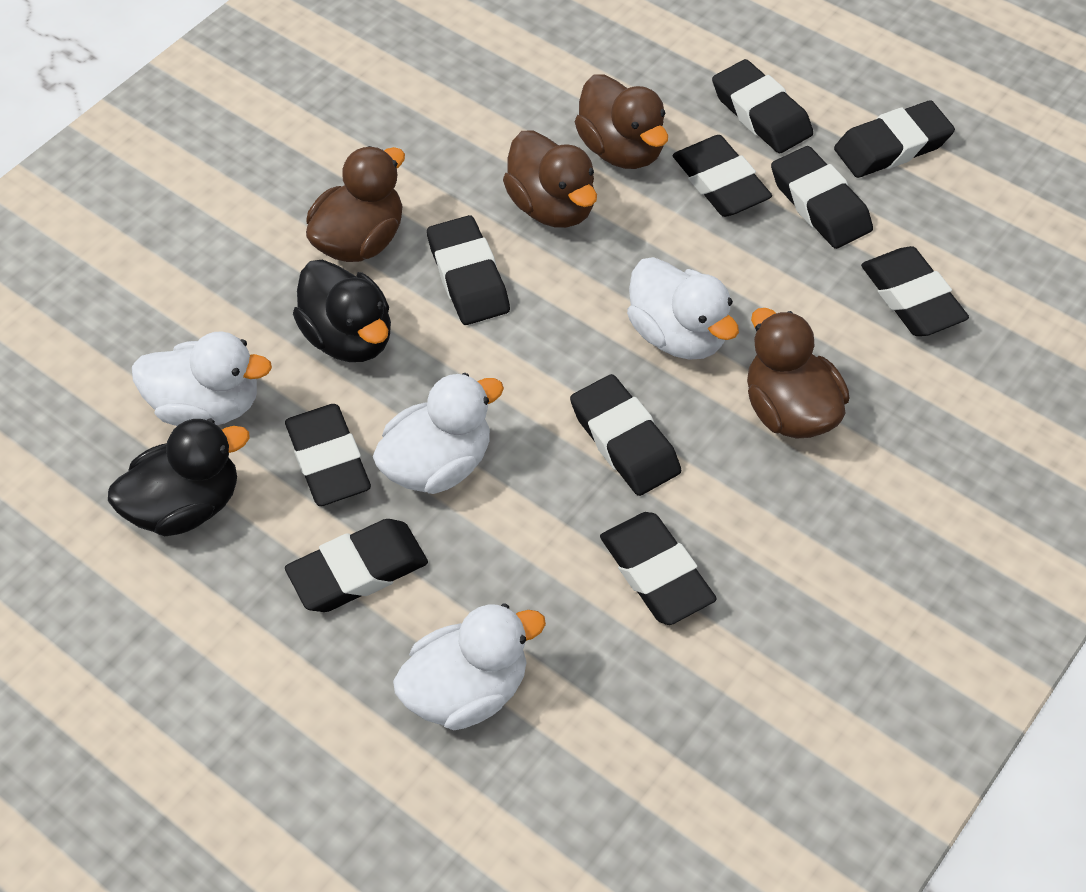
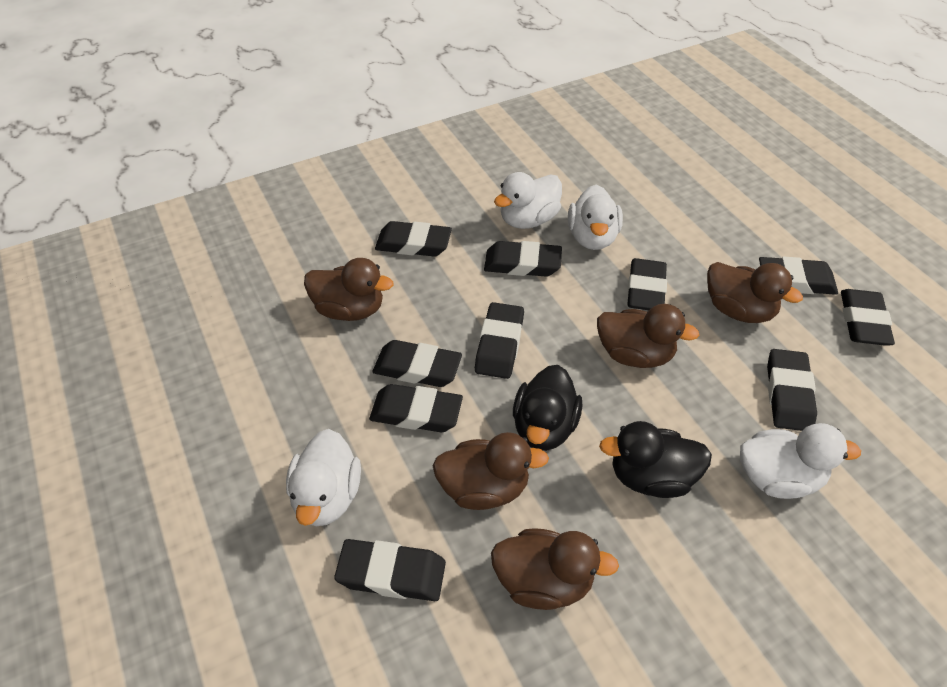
brown duck: 4 -> 5

